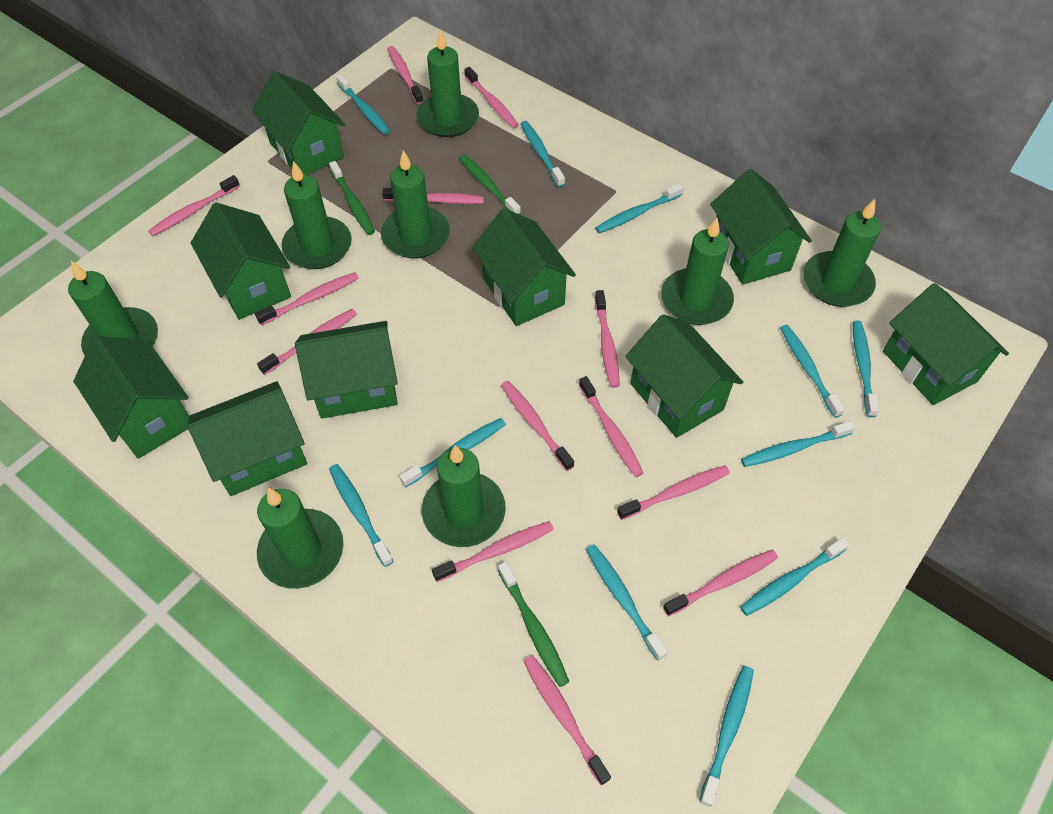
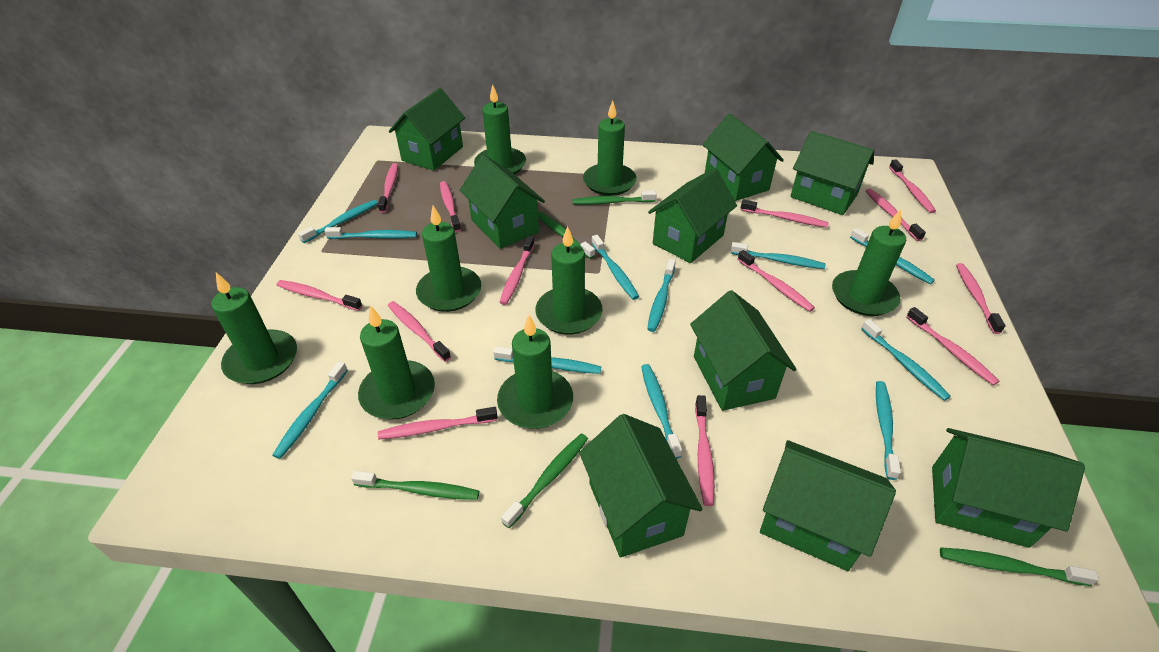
green toothbrush: 3 -> 5

